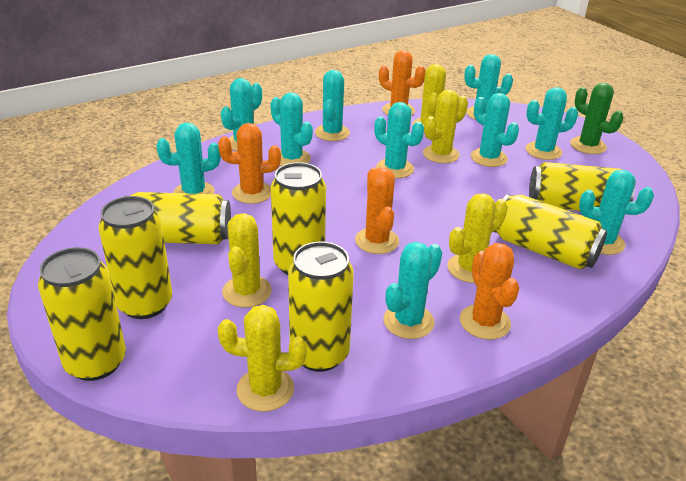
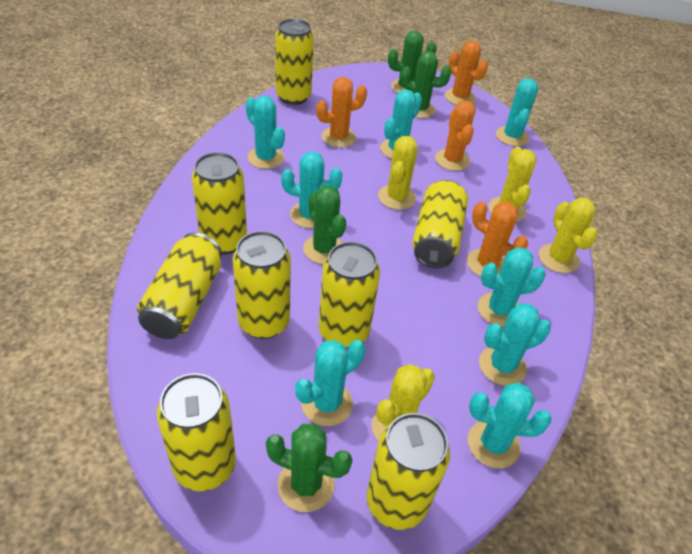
green cactus: 1 -> 4
turquoise cactus: 10 -> 8
yellow cactus: 5 -> 4
yellow can: 7 -> 8

